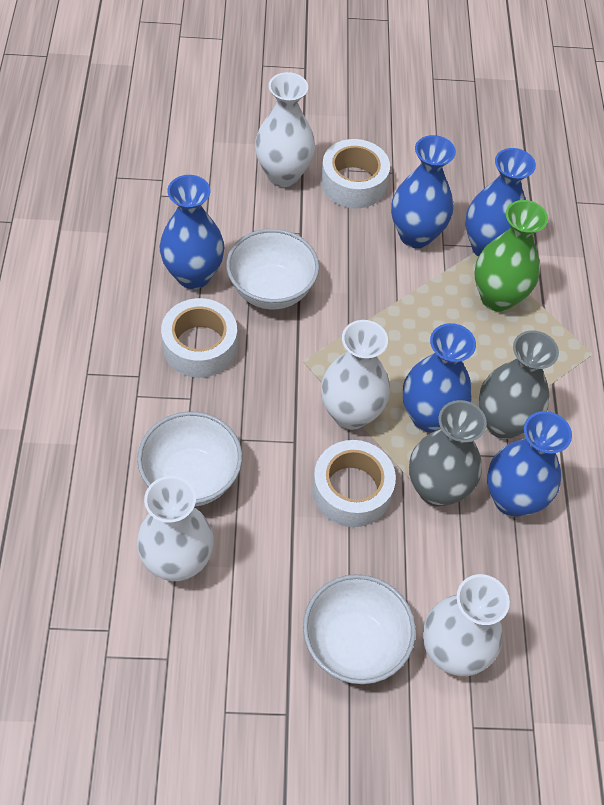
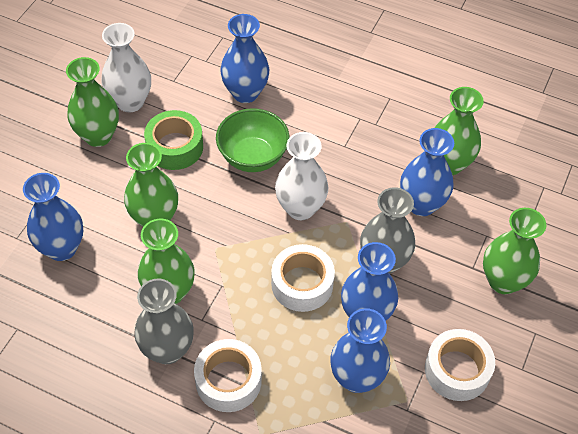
green bowl: 0 -> 1
green tape: 0 -> 1
green vase: 1 -> 5
white bowl: 3 -> 0
white vase: 4 -> 2

